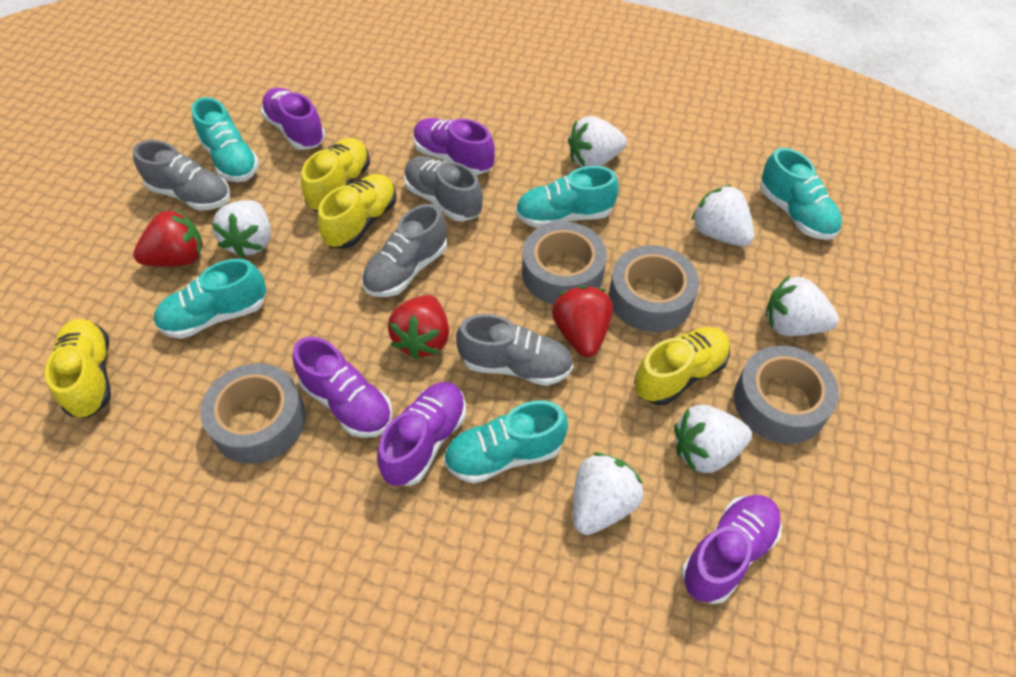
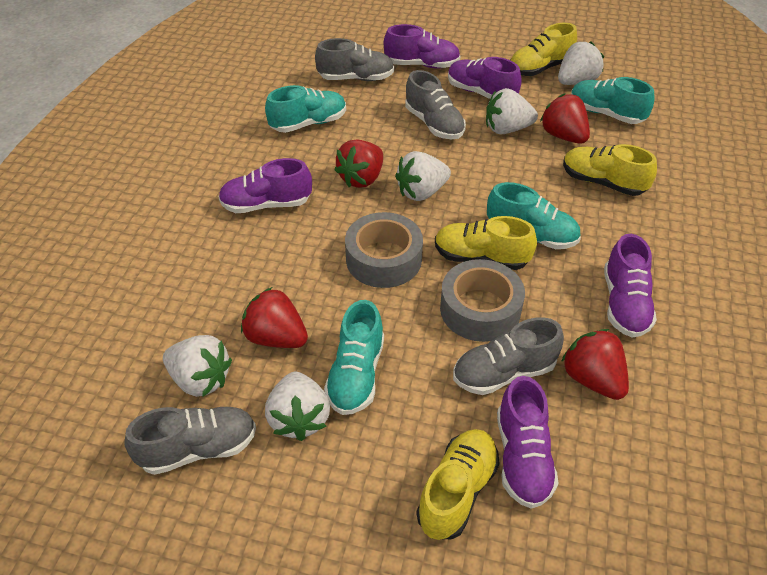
grey tape: 4 -> 2
red strawberry: 3 -> 4
turquoise shoe: 5 -> 4
white strawberry: 6 -> 5

